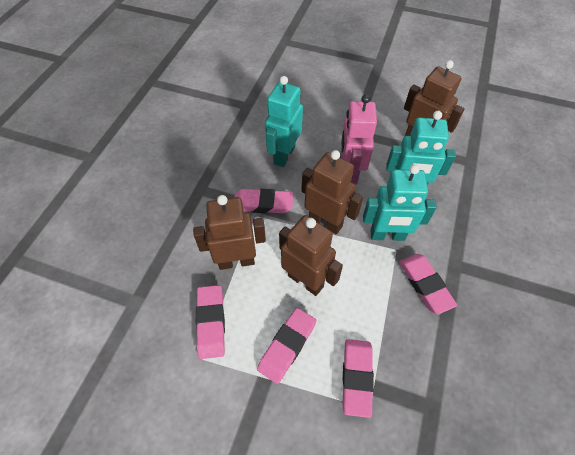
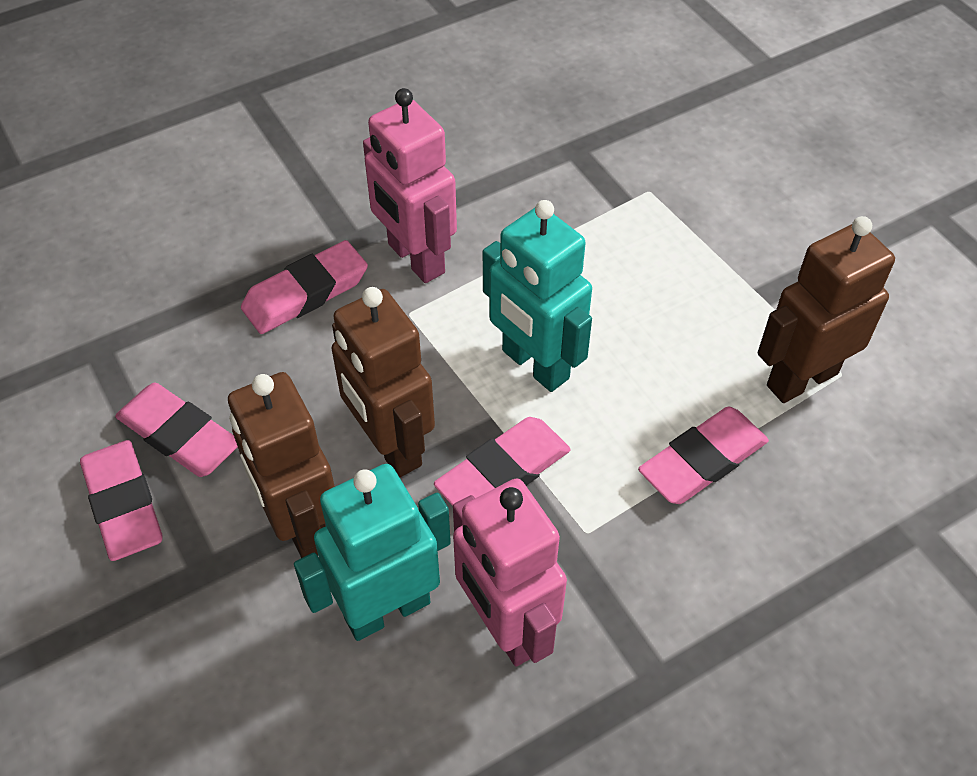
brown robot: 4 -> 3
pink robot: 1 -> 2
turquoise robot: 3 -> 2

